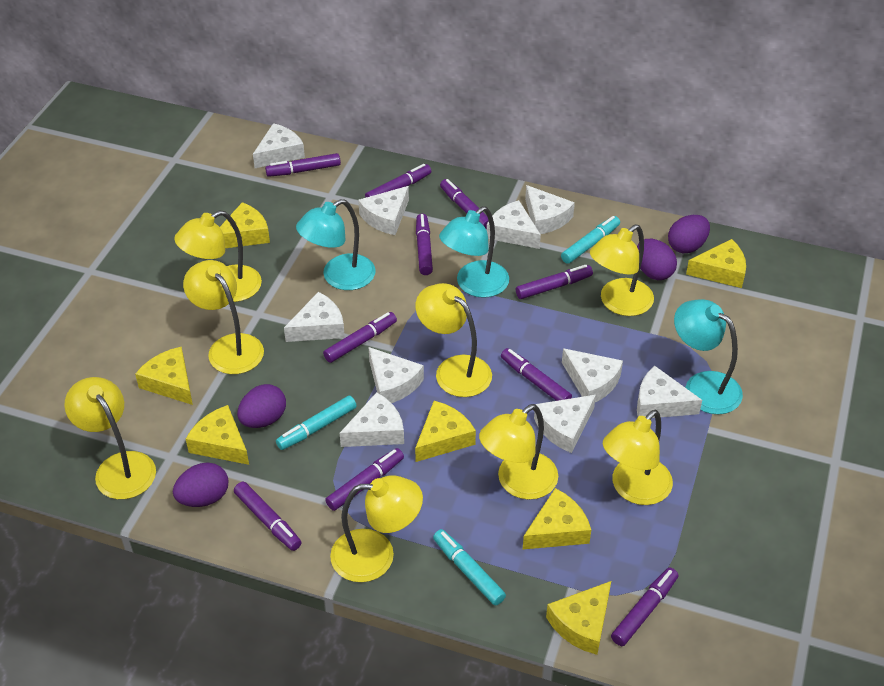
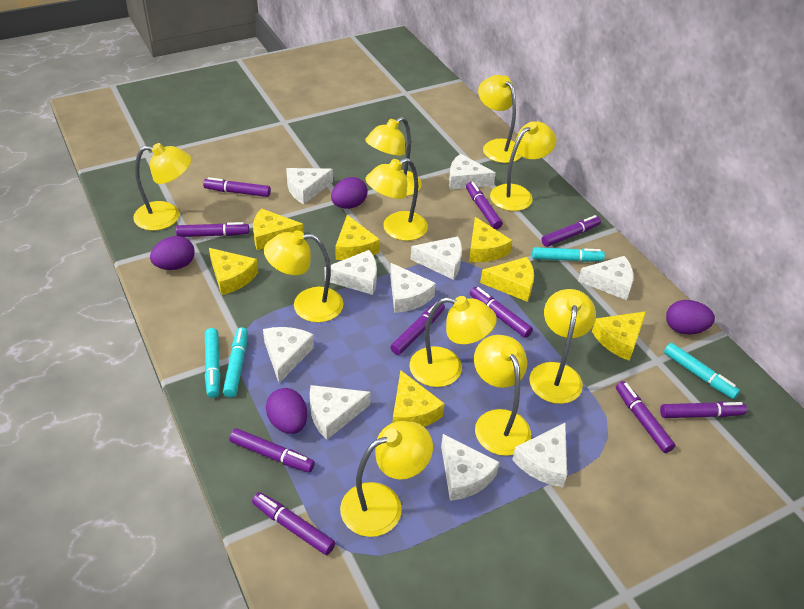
turquoise lamp: 3 -> 0
turquoise marker: 3 -> 4
yellow lamp: 8 -> 10

